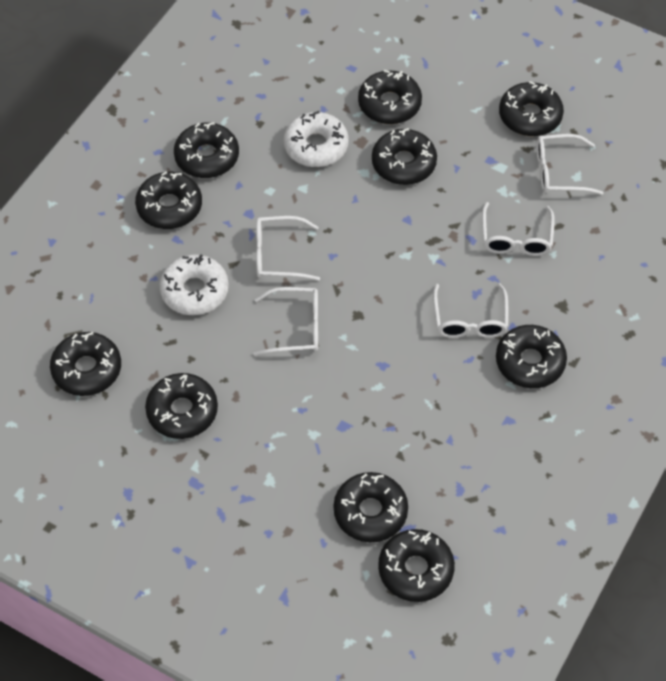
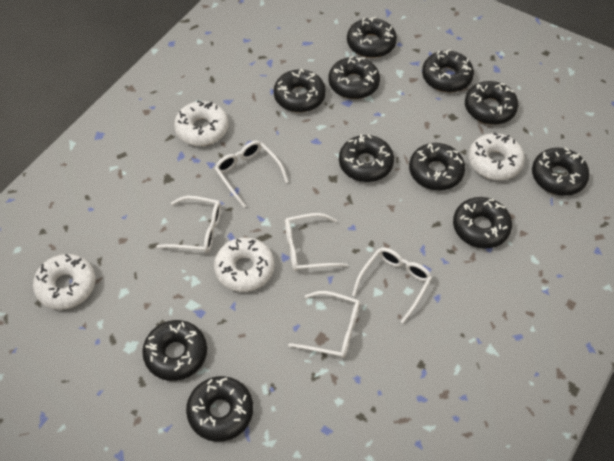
black donut: 10 -> 11
white donut: 2 -> 4

